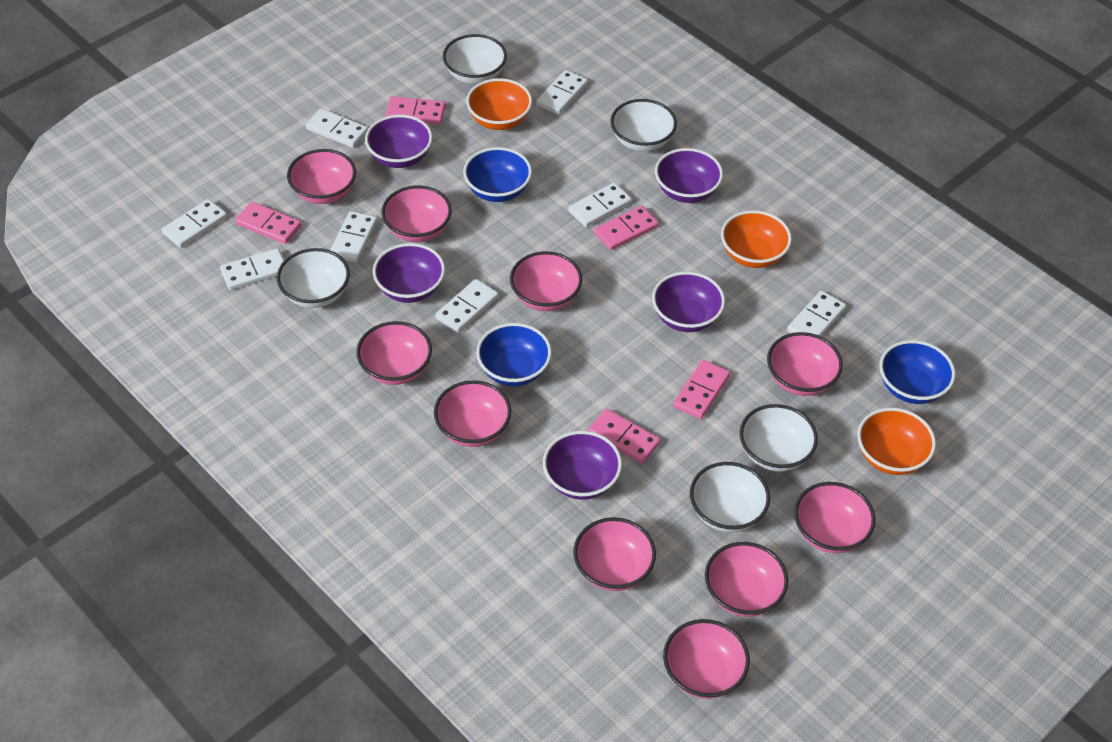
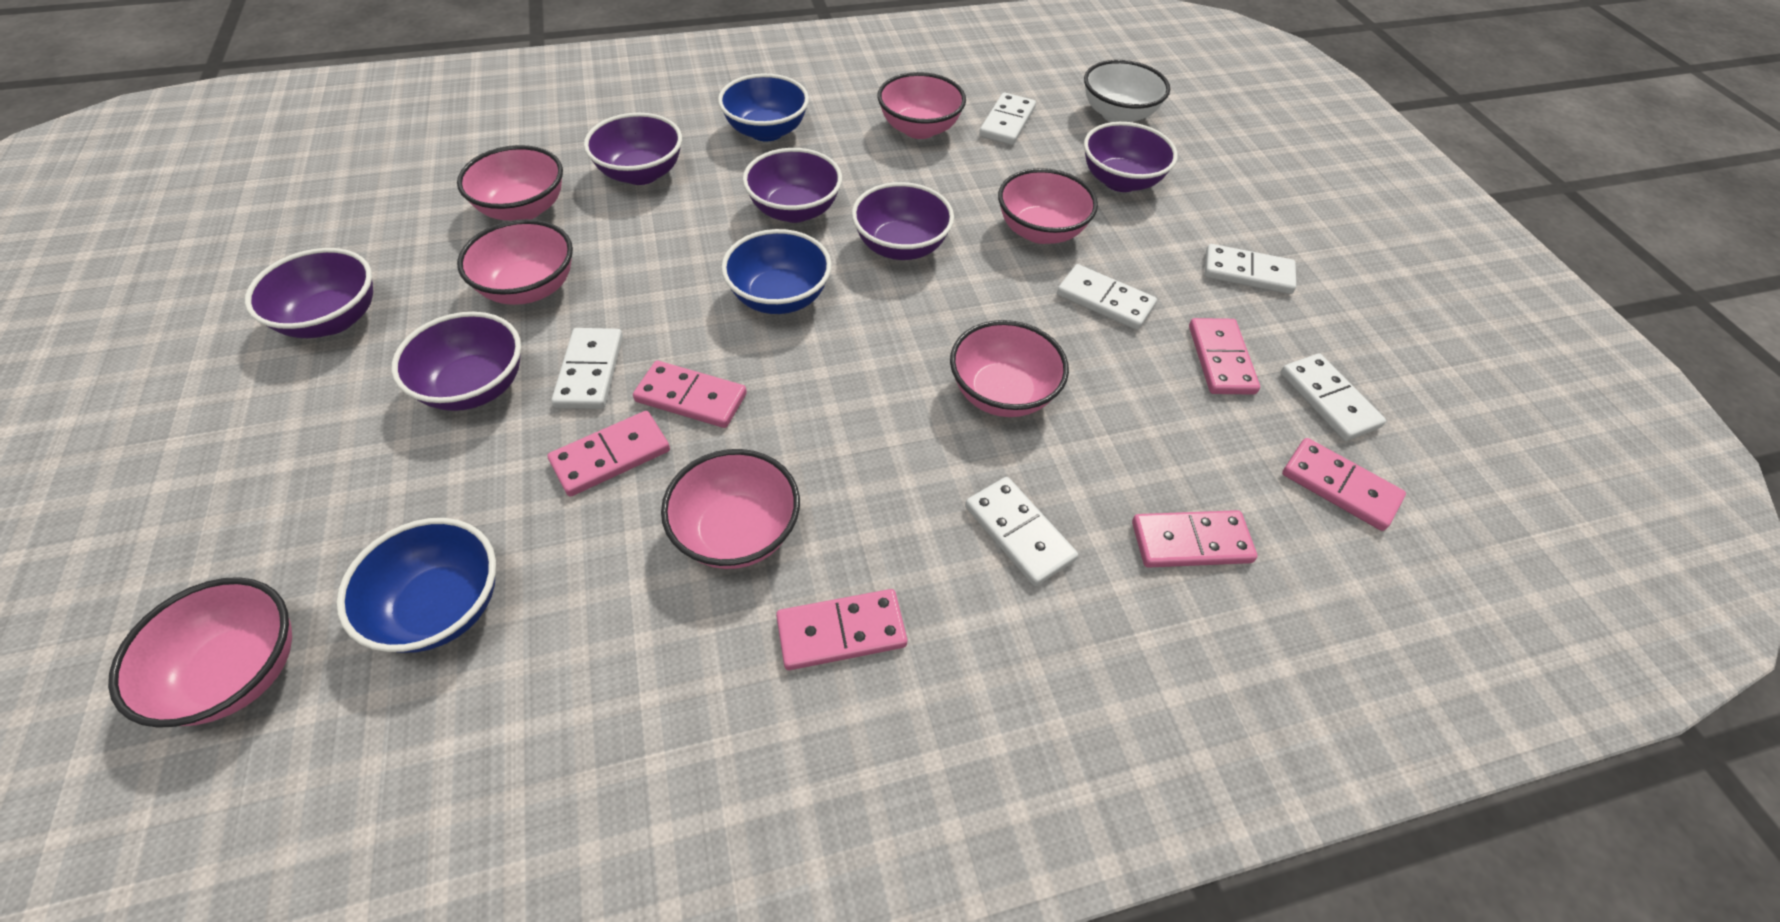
orange bowl: 3 -> 0
pink bowl: 10 -> 7
pink domino: 5 -> 6
purple bowl: 5 -> 6
white bowl: 5 -> 1
white domino: 8 -> 6

